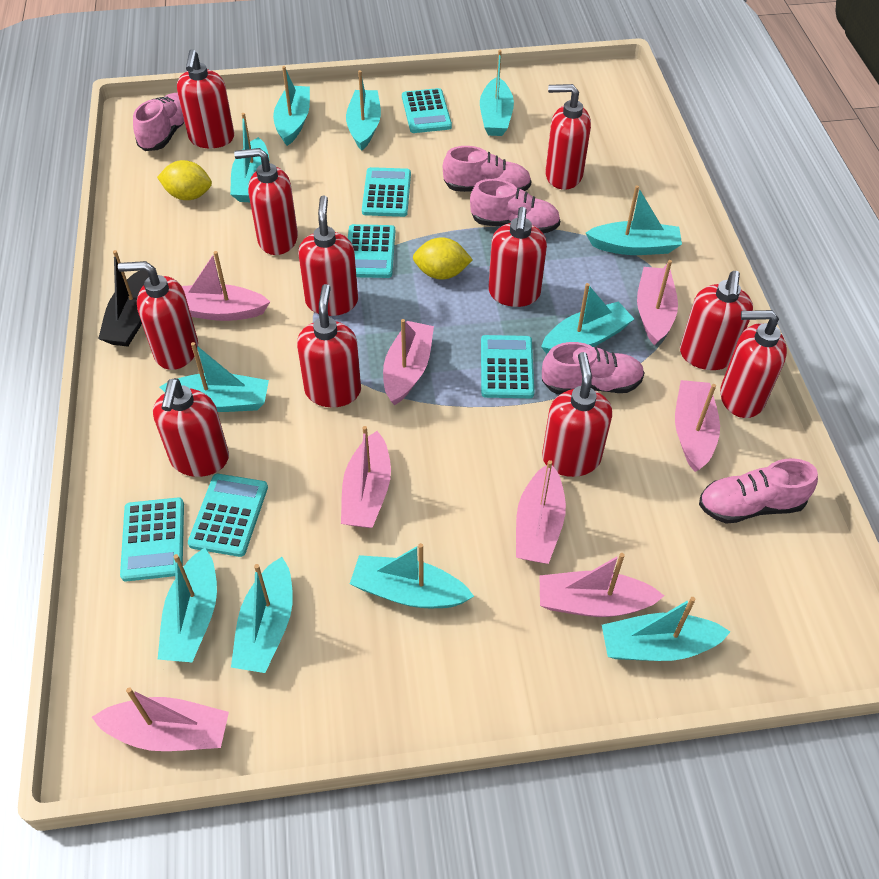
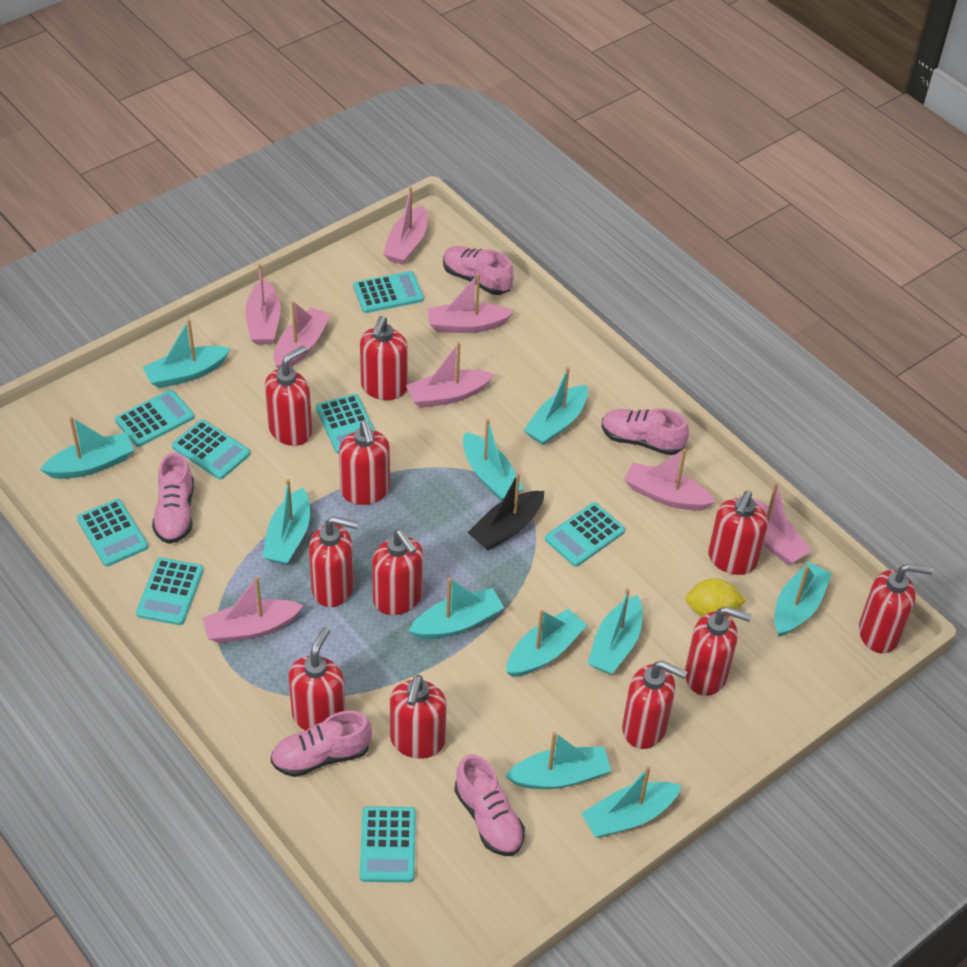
turquoise calculator: 6 -> 8
yellow lemon: 2 -> 1

